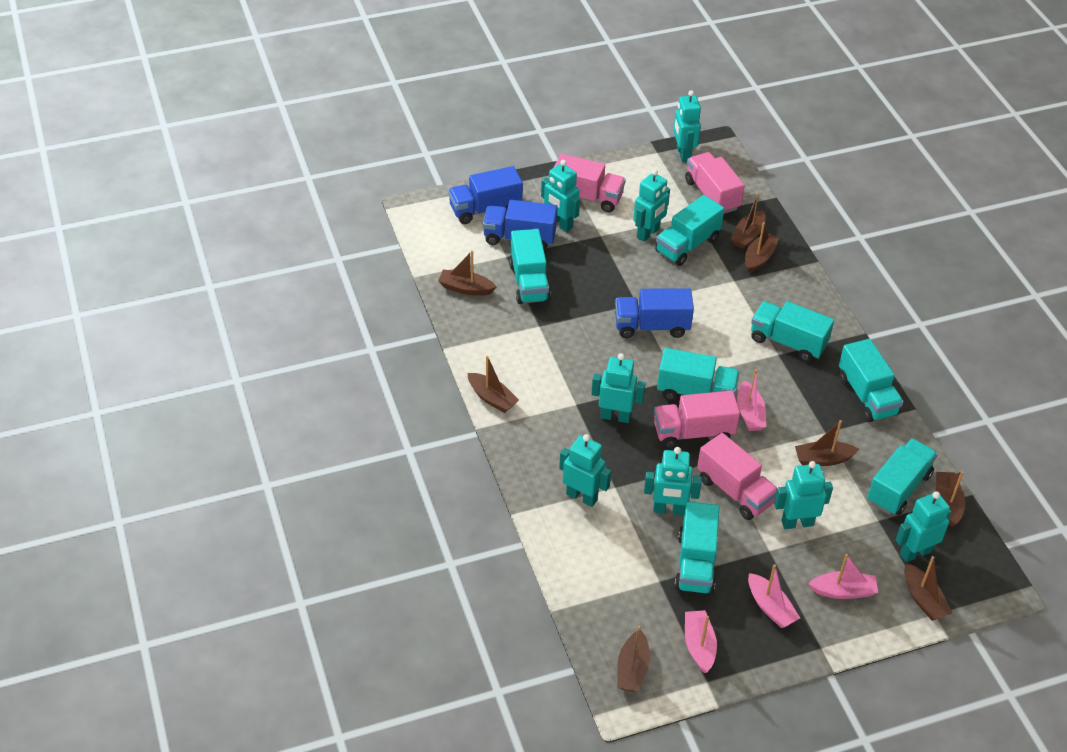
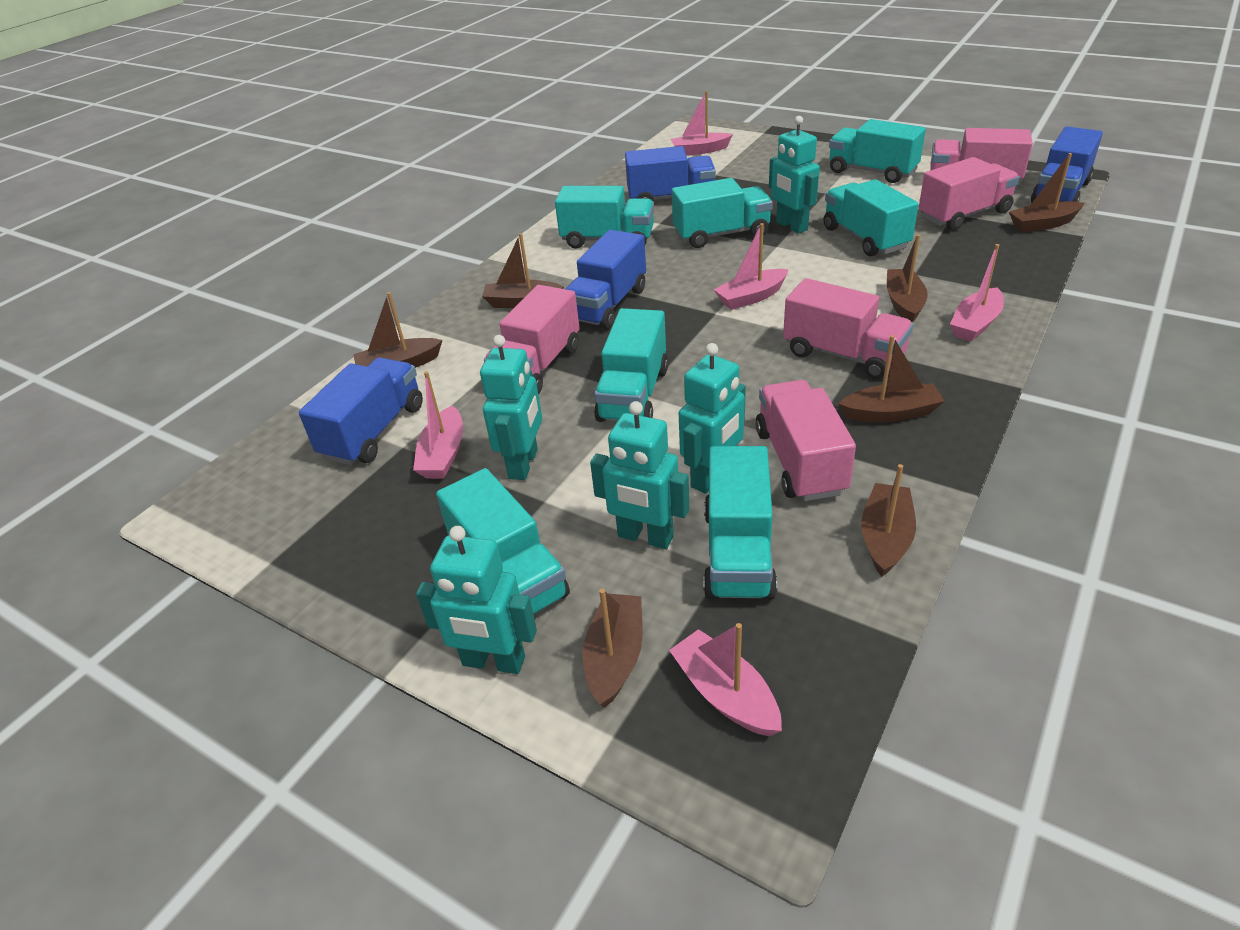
blue truck: 3 -> 4
brown boat: 8 -> 7
pink boat: 4 -> 5
pink truck: 4 -> 5
turquoise robot: 8 -> 5

